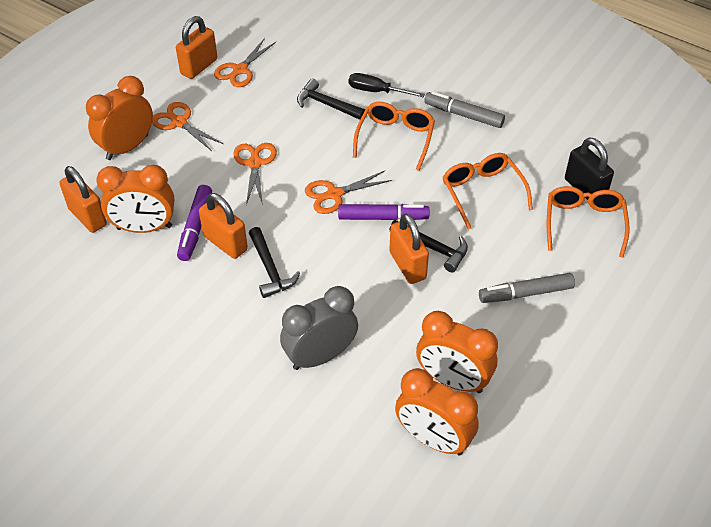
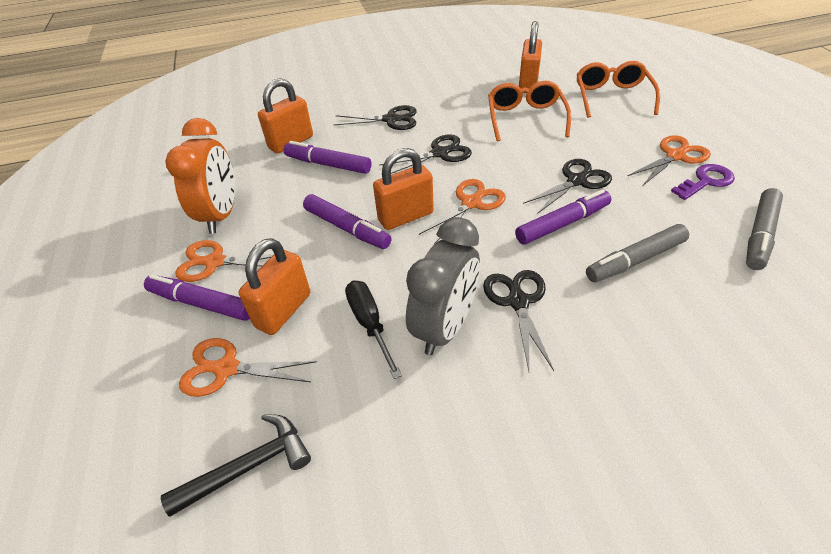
black hammer: 3 -> 1
black padlock: 1 -> 0
black scissors: 0 -> 4
orange clock: 4 -> 1
orange glasses: 3 -> 2
purple key: 0 -> 1
purple marker: 2 -> 4

